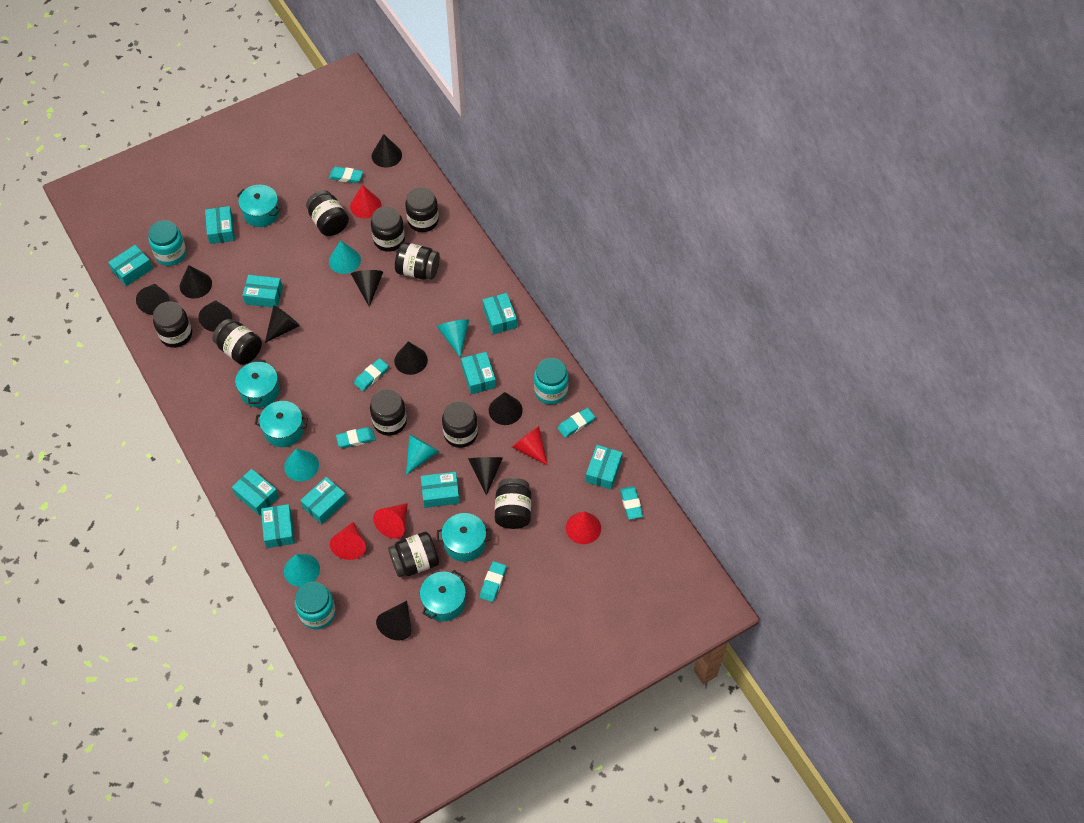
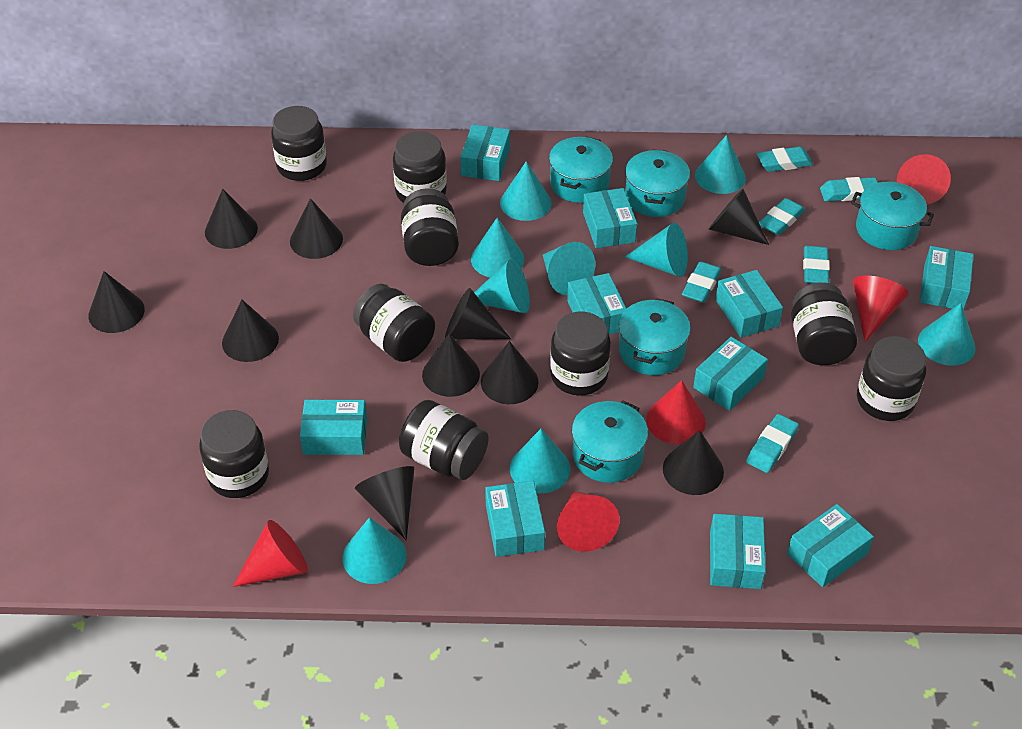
black jar: 10 -> 9
turquoise cone: 5 -> 9
turquoise jar: 3 -> 0

